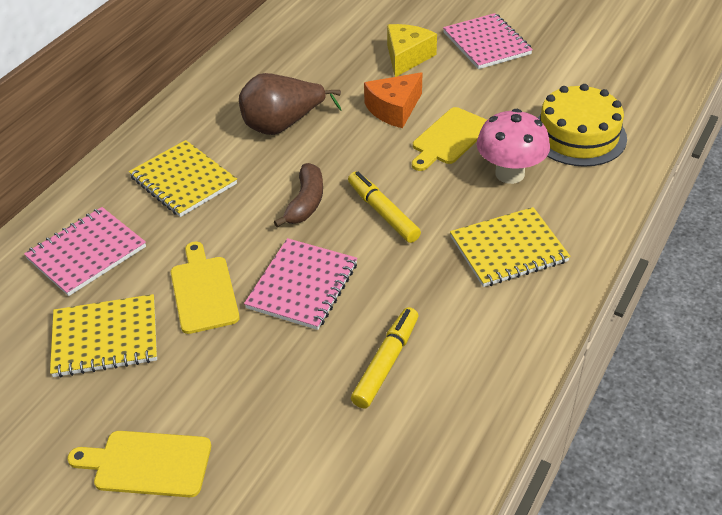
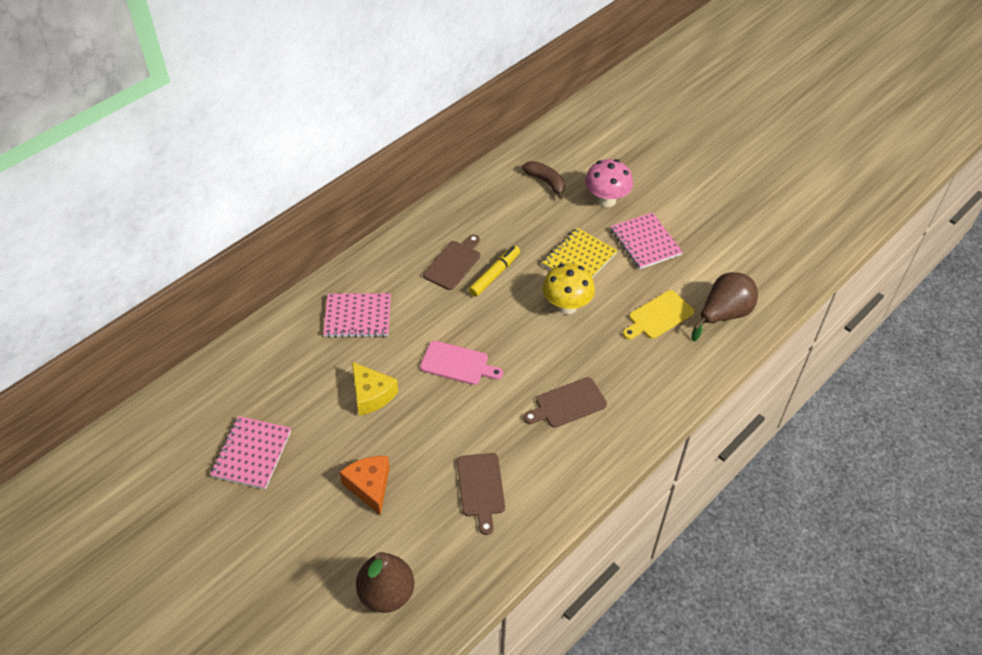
brown cutting board: 0 -> 3
brown pear: 1 -> 2
pink cutting board: 0 -> 1
yellow cake: 1 -> 0
yellow cutting board: 3 -> 1
yellow marker: 2 -> 1
yellow mushroom: 0 -> 1
yellow notebook: 3 -> 1

